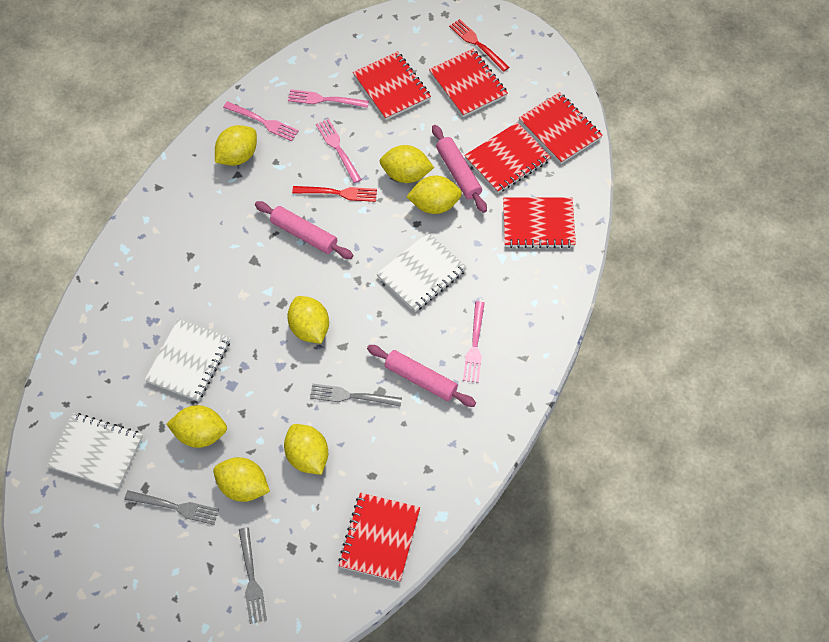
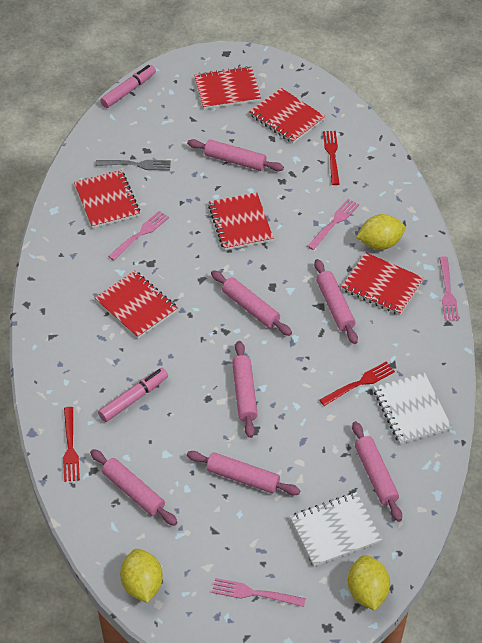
grey fork: 3 -> 1
pink marker: 0 -> 2
pink rolling pin: 3 -> 7
red fork: 2 -> 3
white notebook: 3 -> 2
yellow lemon: 7 -> 3

